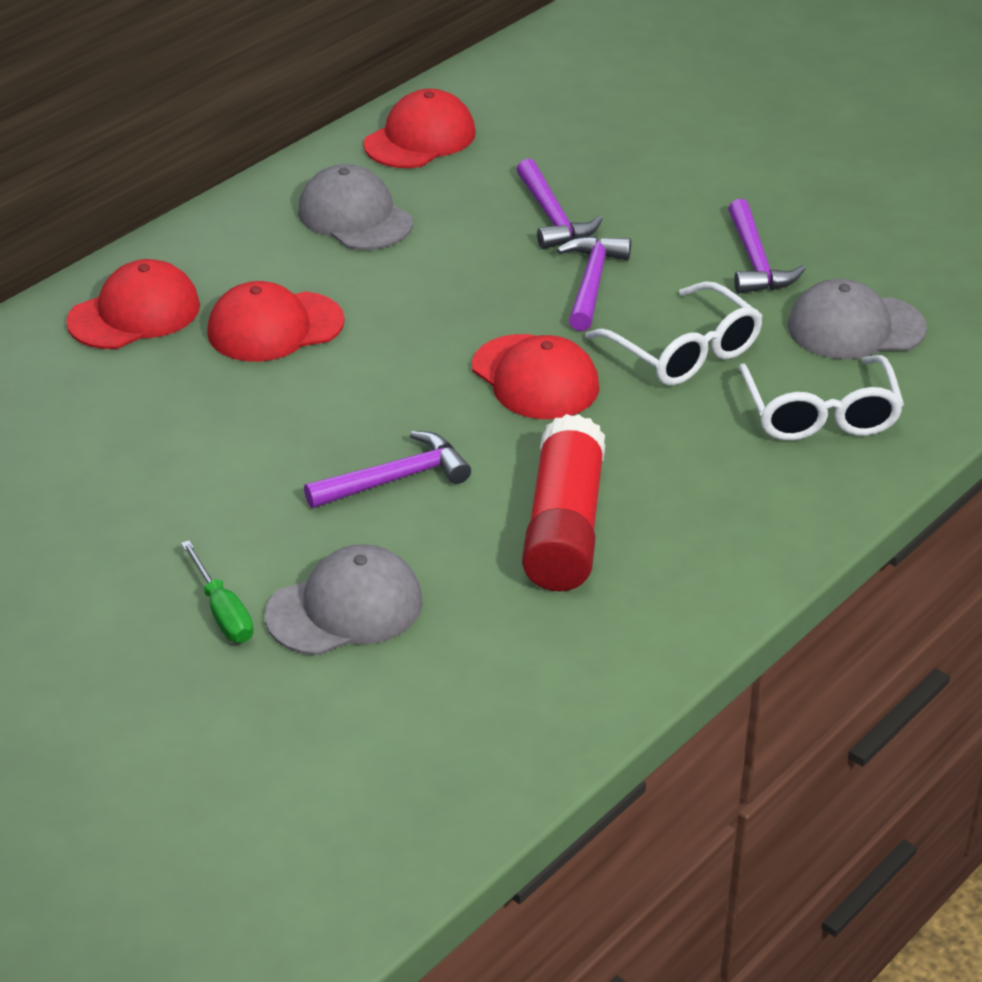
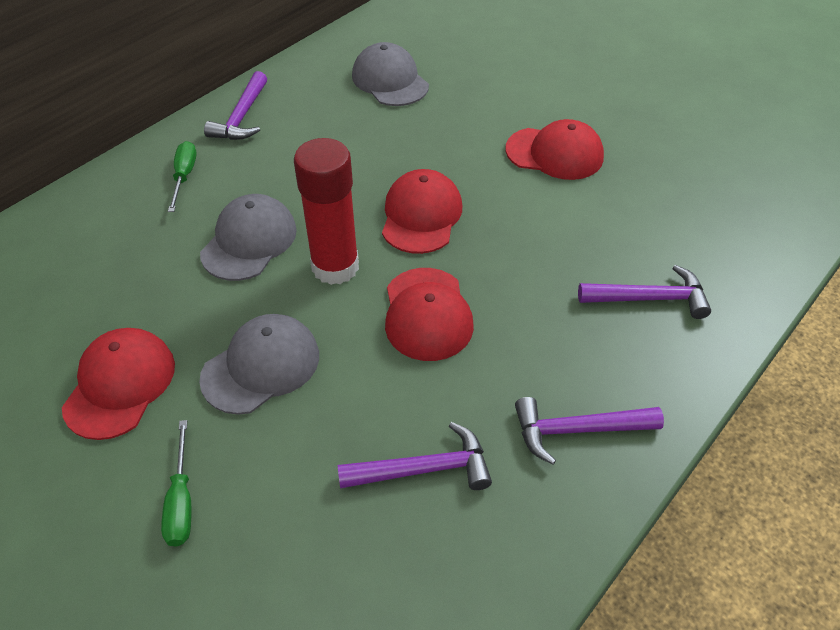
green screwdriver: 1 -> 2
white glasses: 2 -> 0

